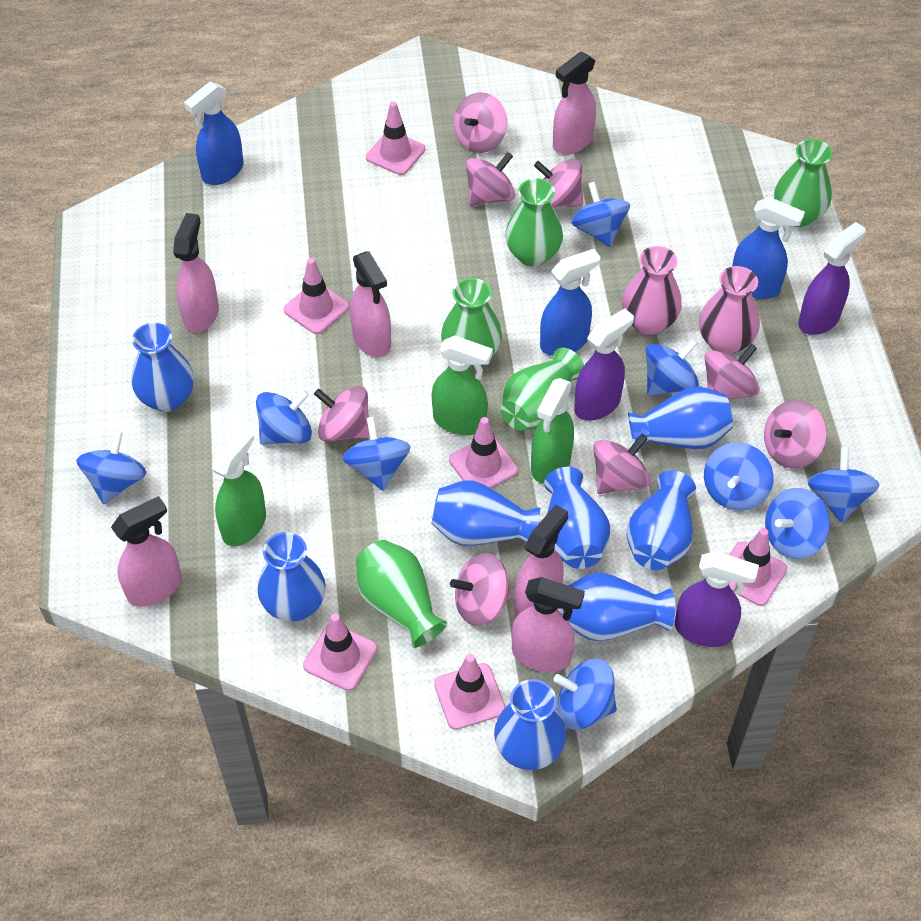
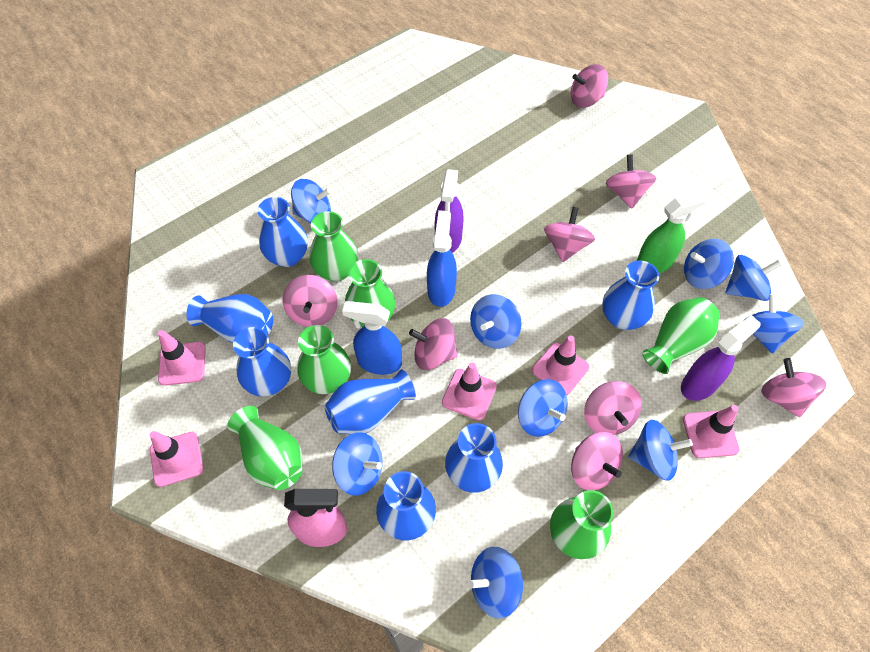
blue spray bottle: 3 -> 2
blue vase: 8 -> 7
green spray bottle: 3 -> 1
green vase: 5 -> 6
pink spray bottle: 6 -> 1
pink traffic cone: 6 -> 5
pink vase: 2 -> 0
purple spray bottle: 3 -> 2

